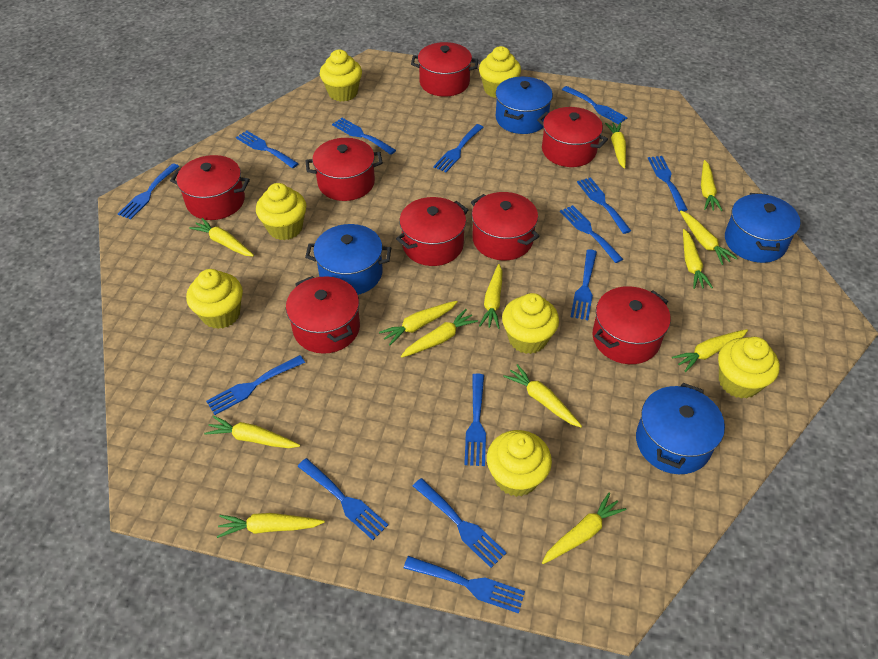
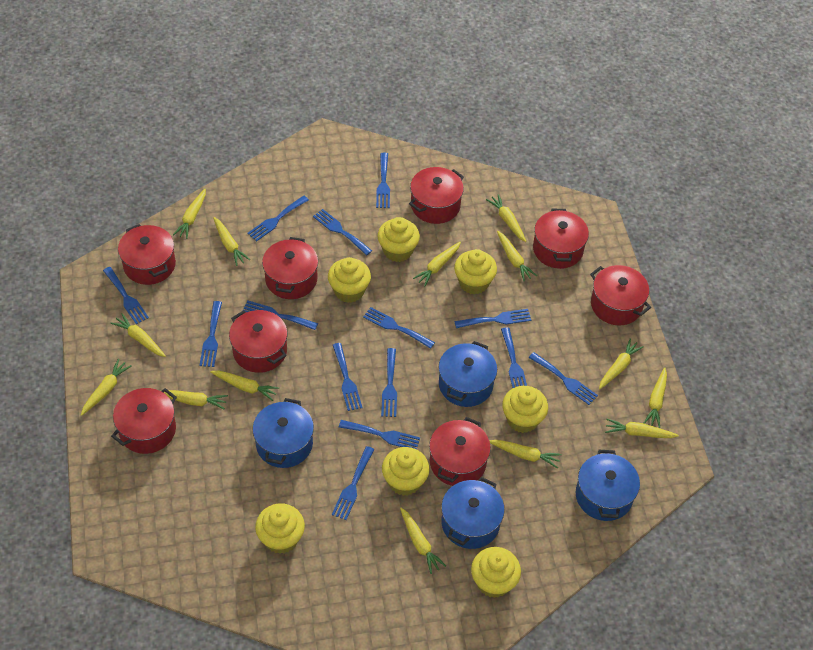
yellow carrot: 13 -> 14

